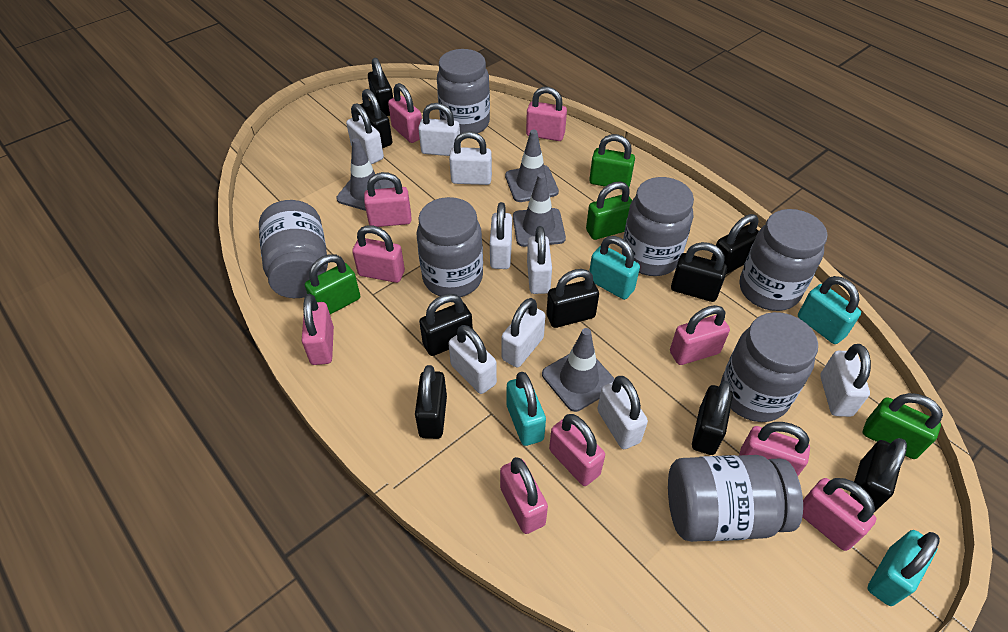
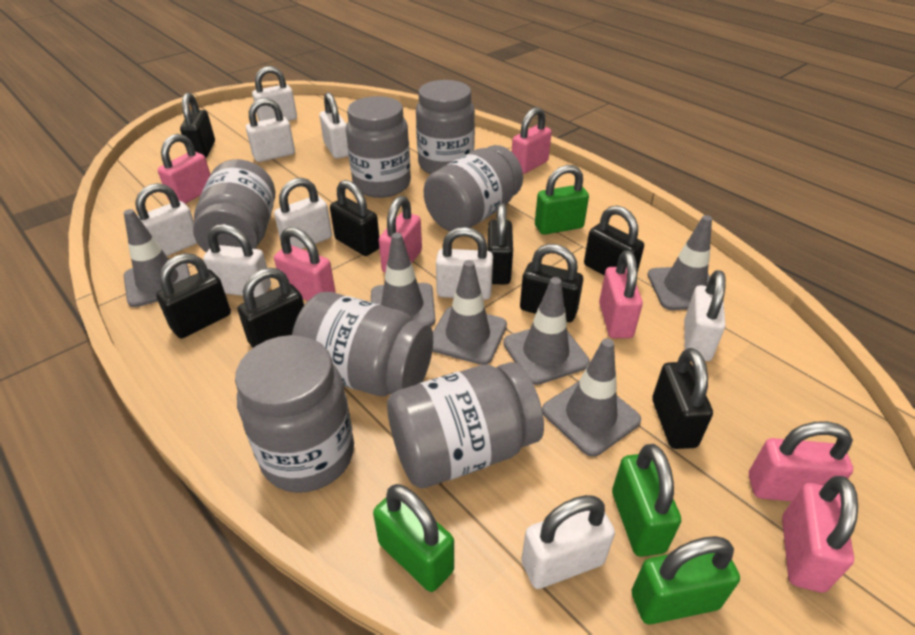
black padlock: 9 -> 8
grey traffic cone: 4 -> 6
pink padlock: 10 -> 7
turquoise padlock: 4 -> 0

